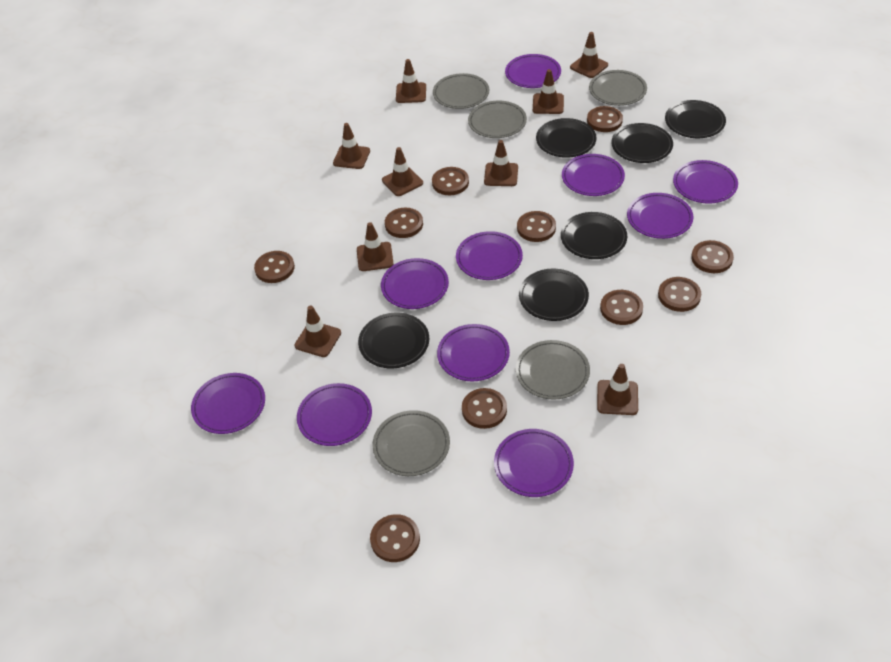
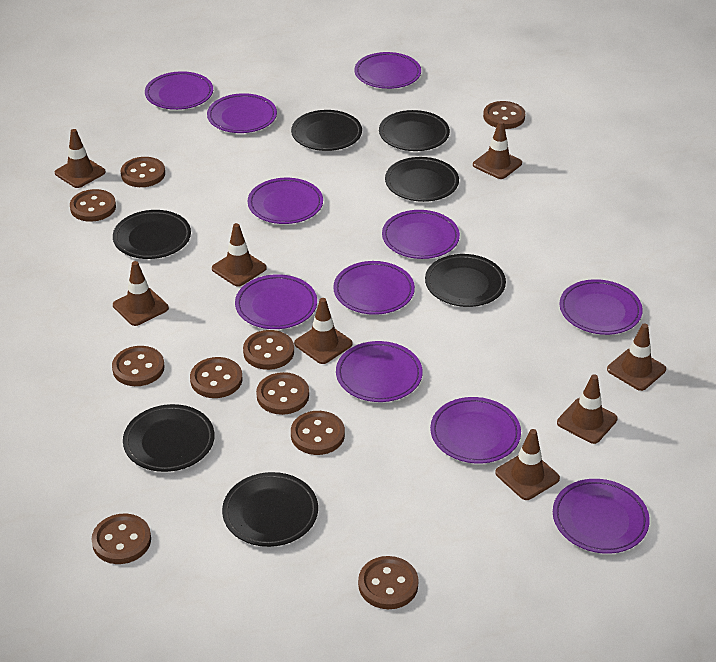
black plate: 6 -> 7
brown traffic cone: 9 -> 8
grey plate: 5 -> 0
purple plate: 10 -> 11

